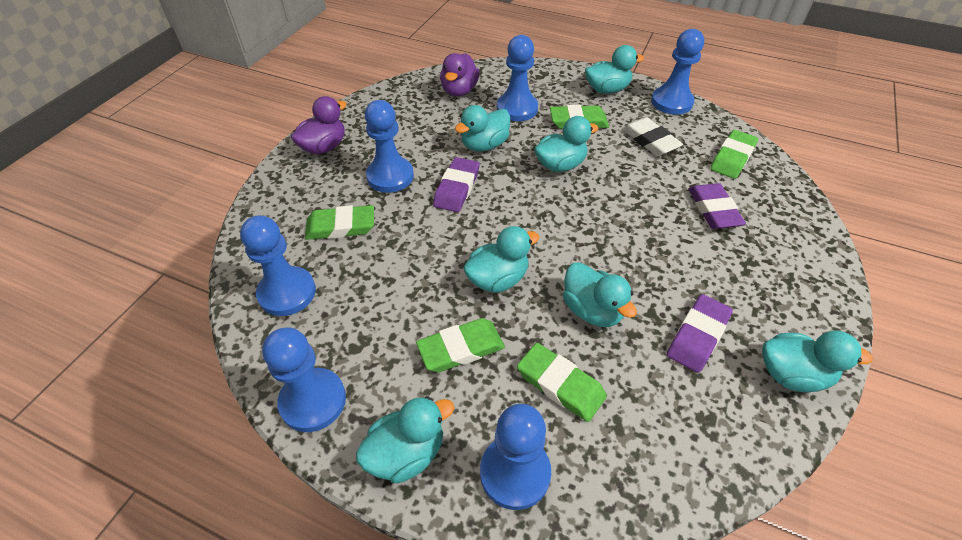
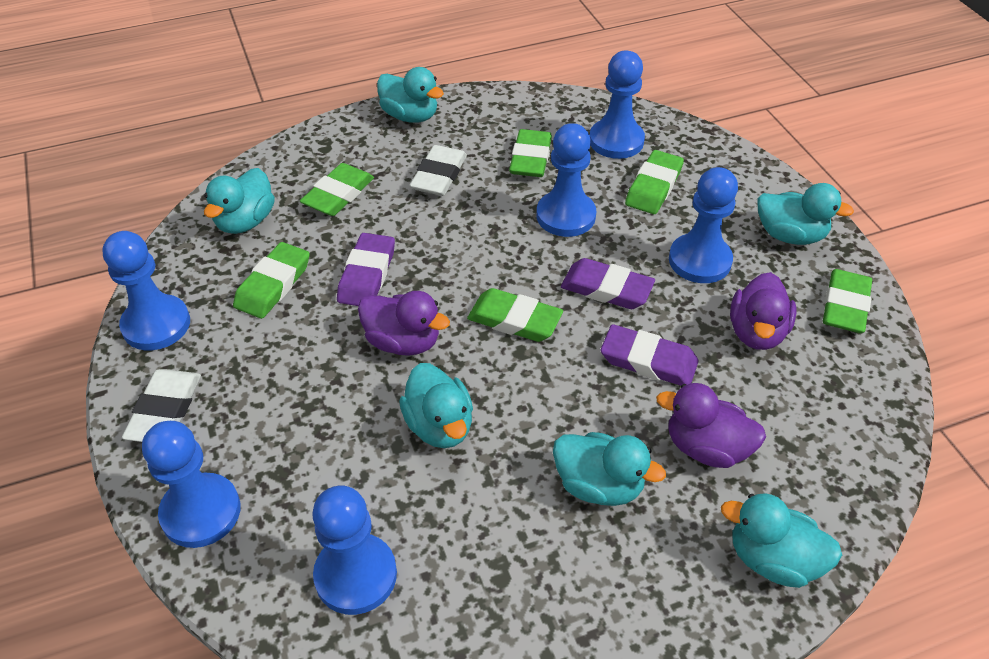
green eraser: 5 -> 6
purple duck: 2 -> 3
turquoise duck: 7 -> 6
white eraser: 1 -> 2

